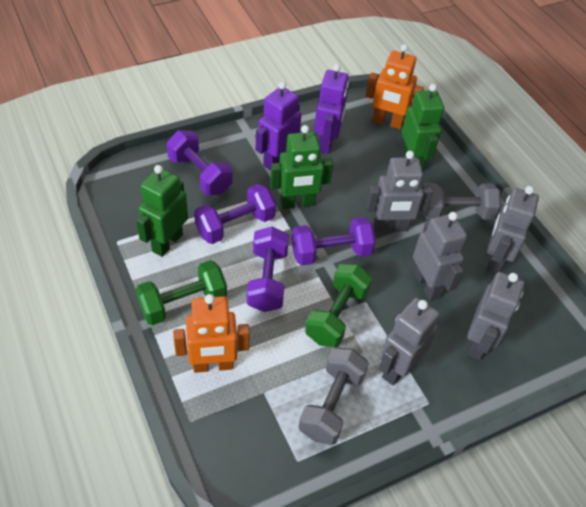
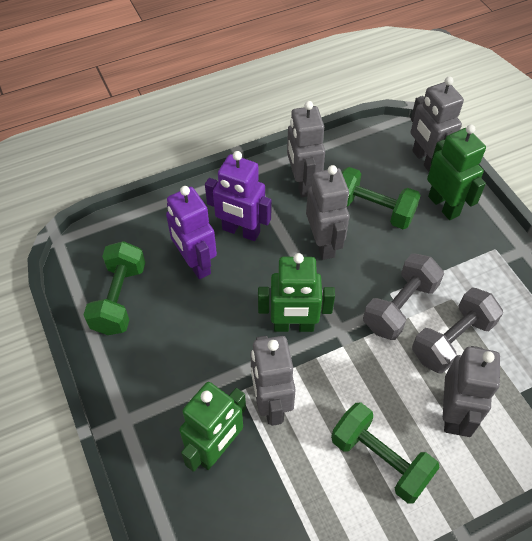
green dumbbell: 2 -> 3
orange robot: 2 -> 0
purple dumbbell: 4 -> 0

